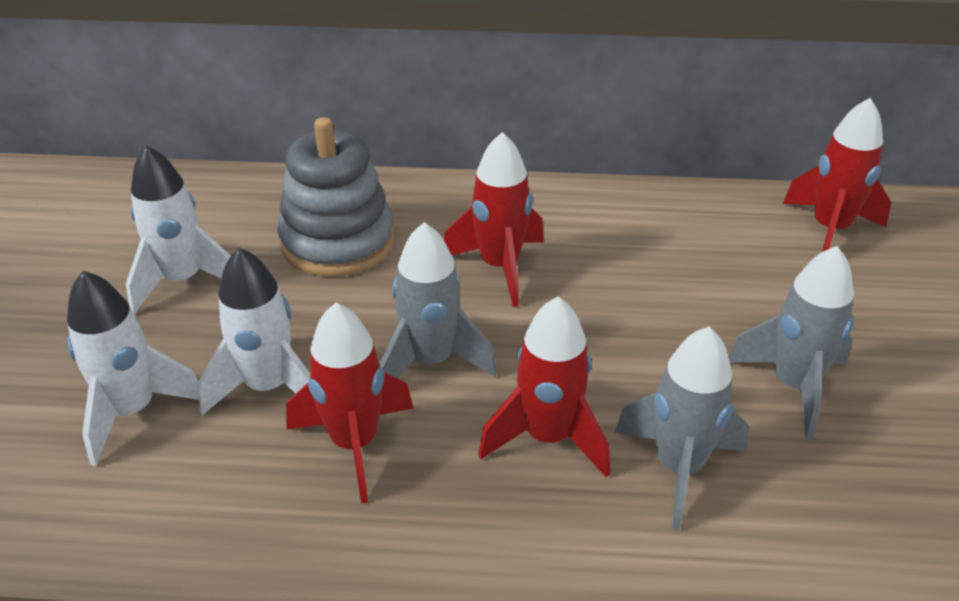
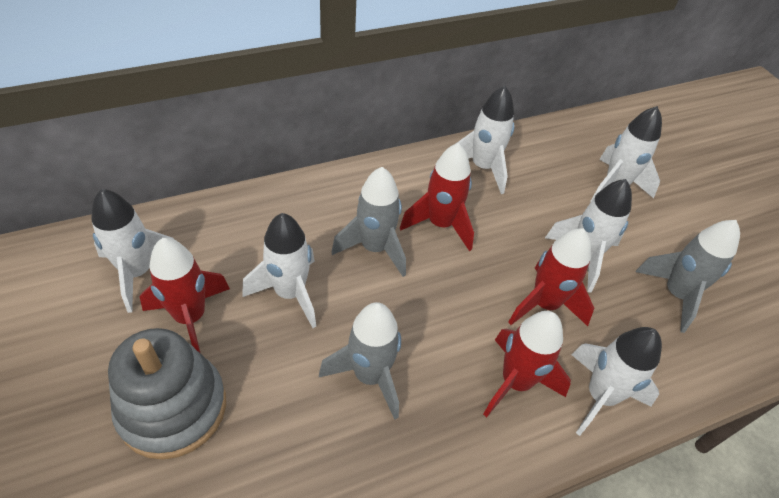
white rocket: 3 -> 6

